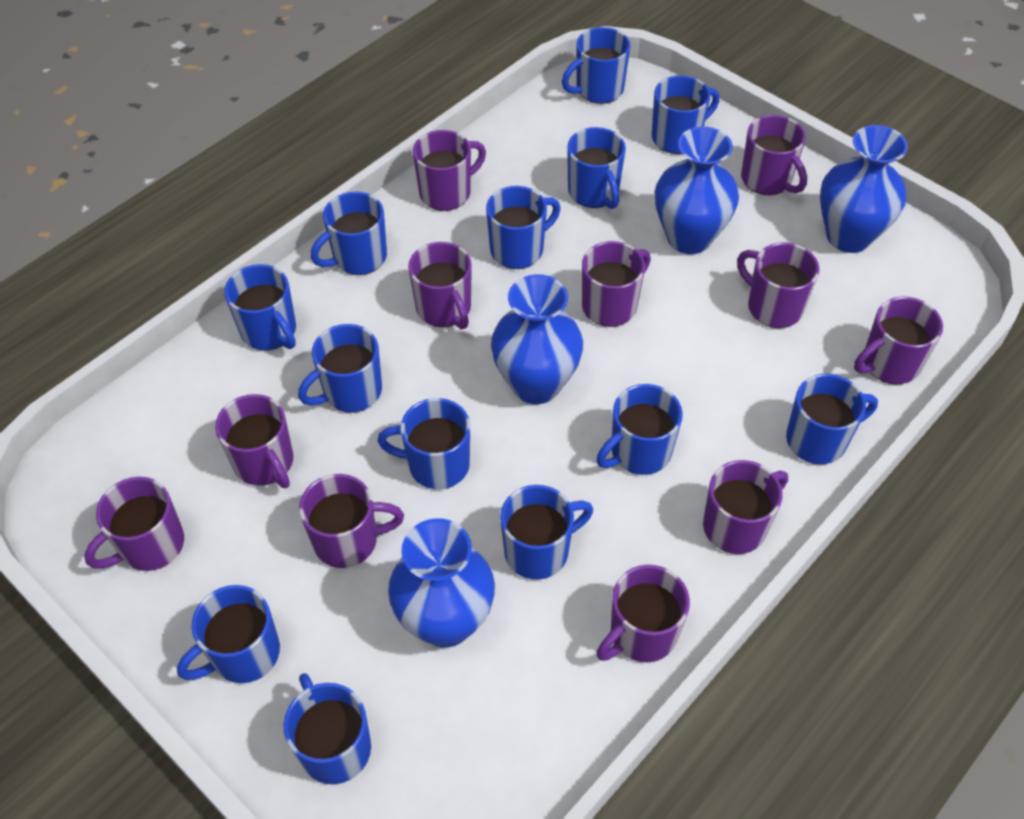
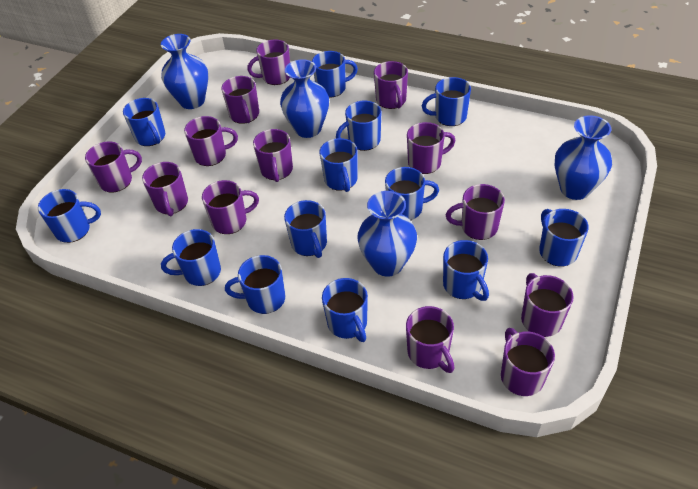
purple mug: 11 -> 13

